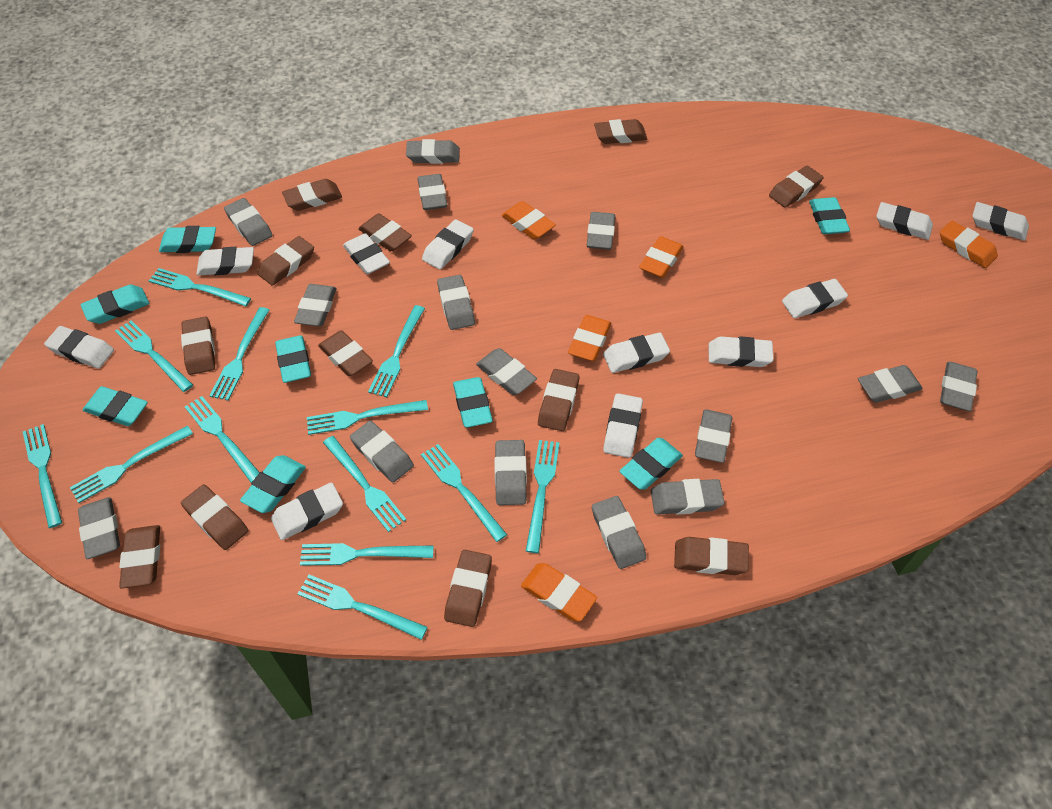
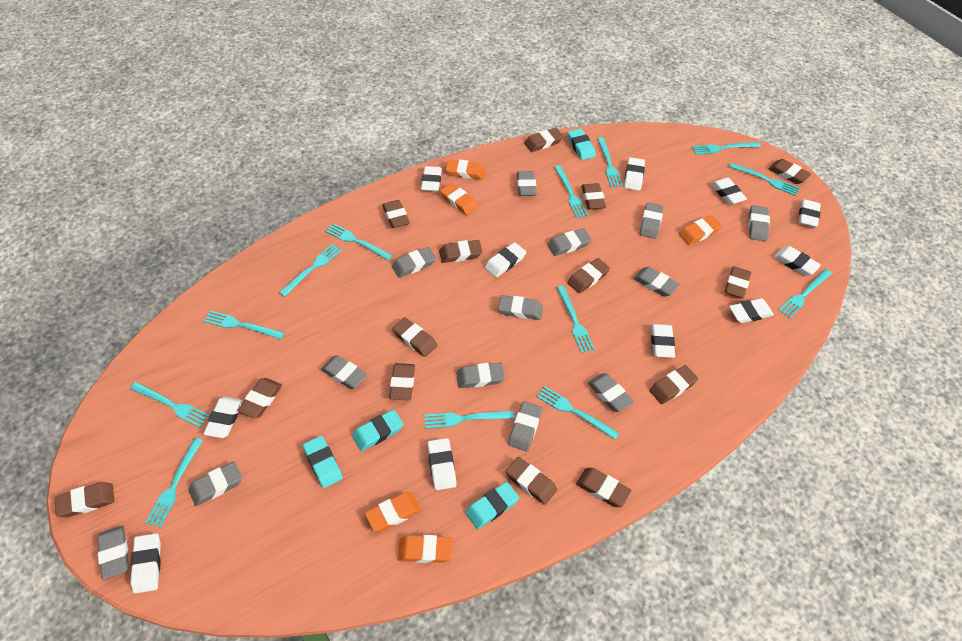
brown eraser: 12 -> 14
grey eraser: 15 -> 13
turquoise eraser: 8 -> 4

